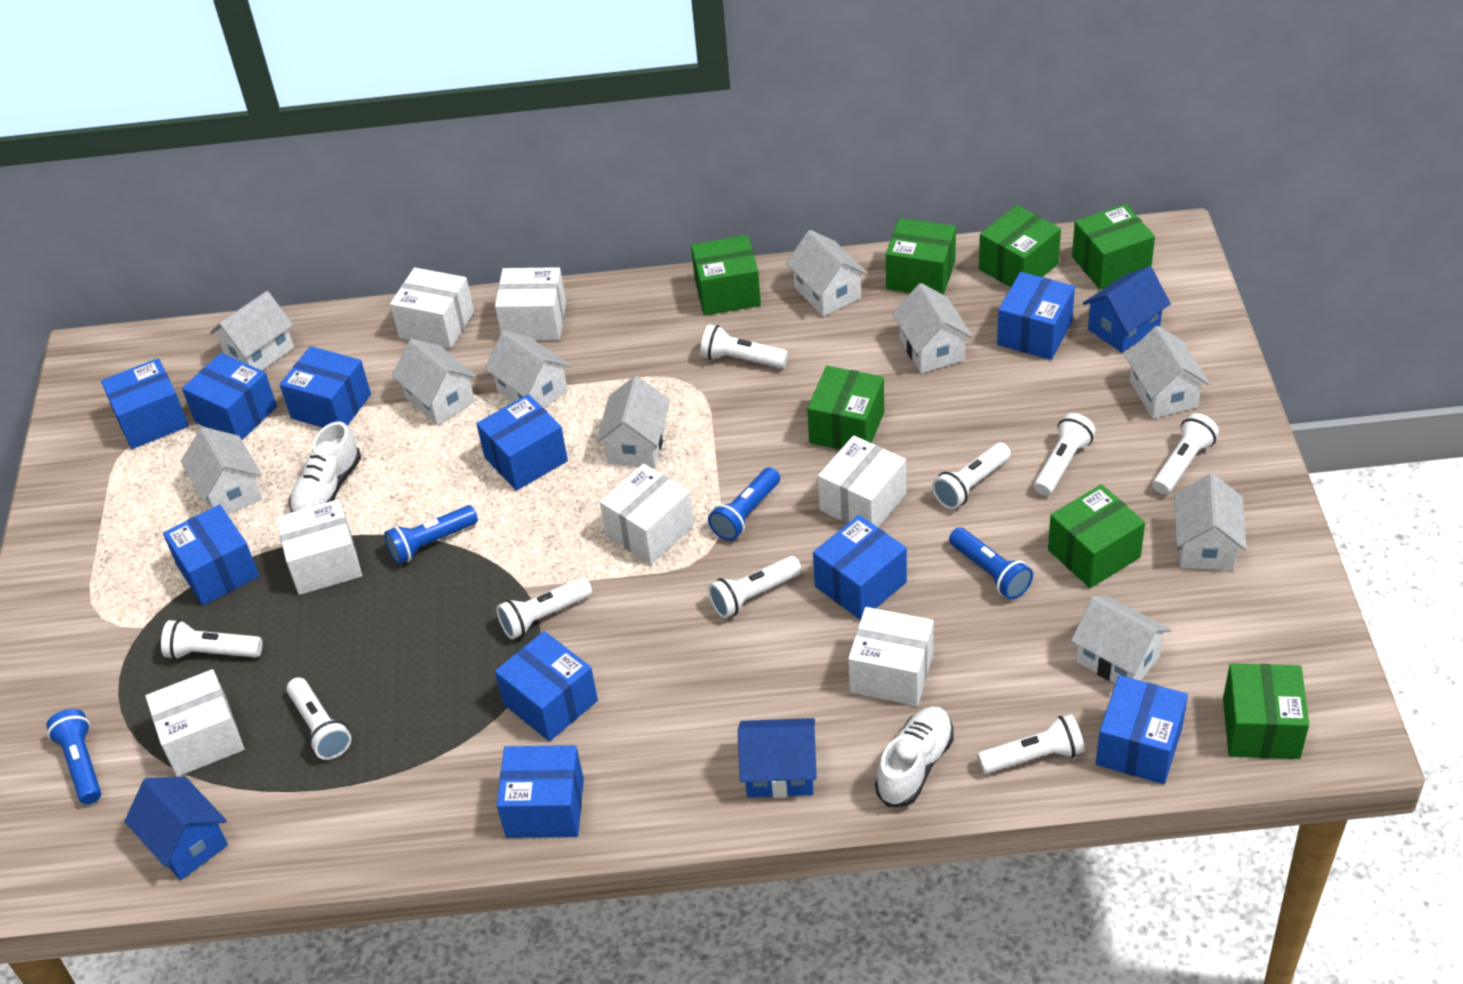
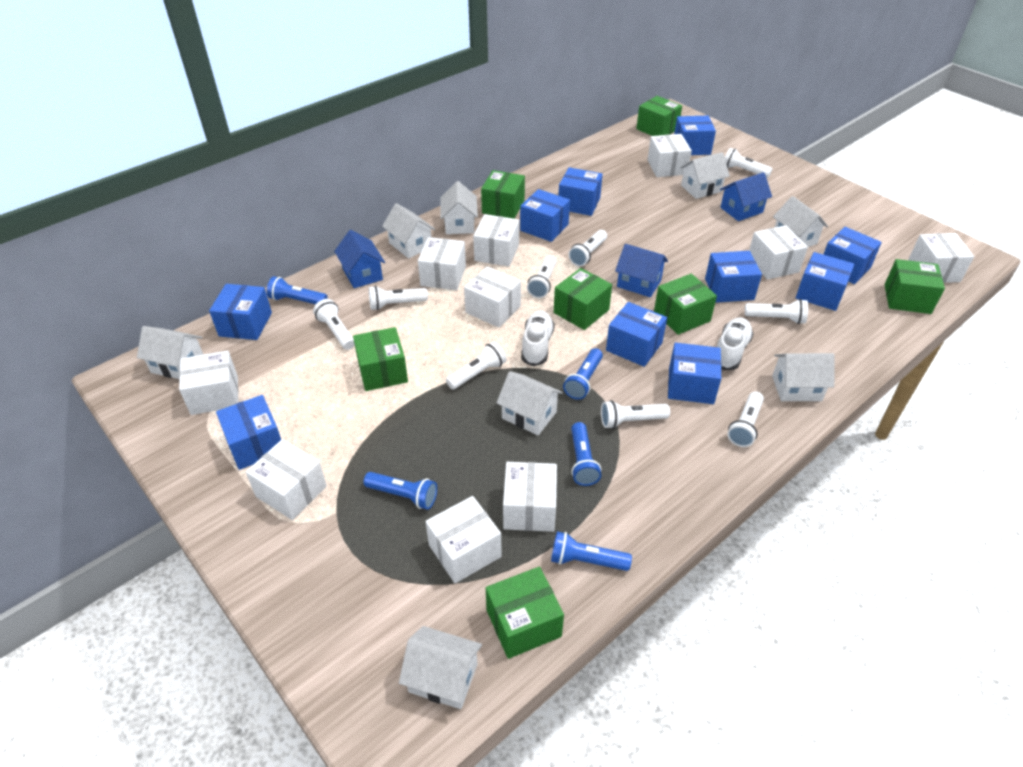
blue flashlight: 4 -> 5
white box: 7 -> 10
white house: 10 -> 8

